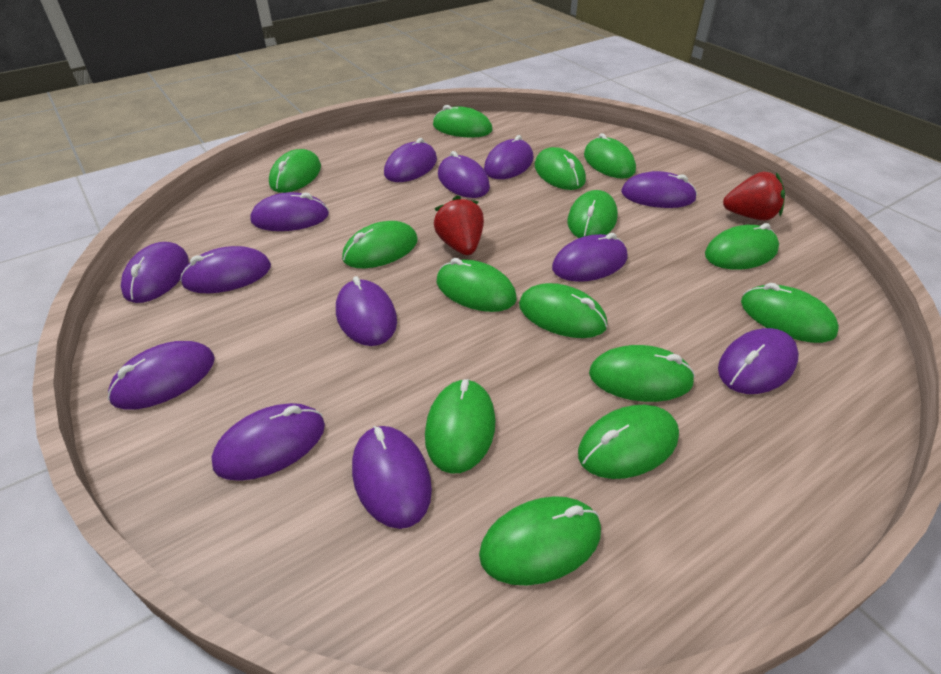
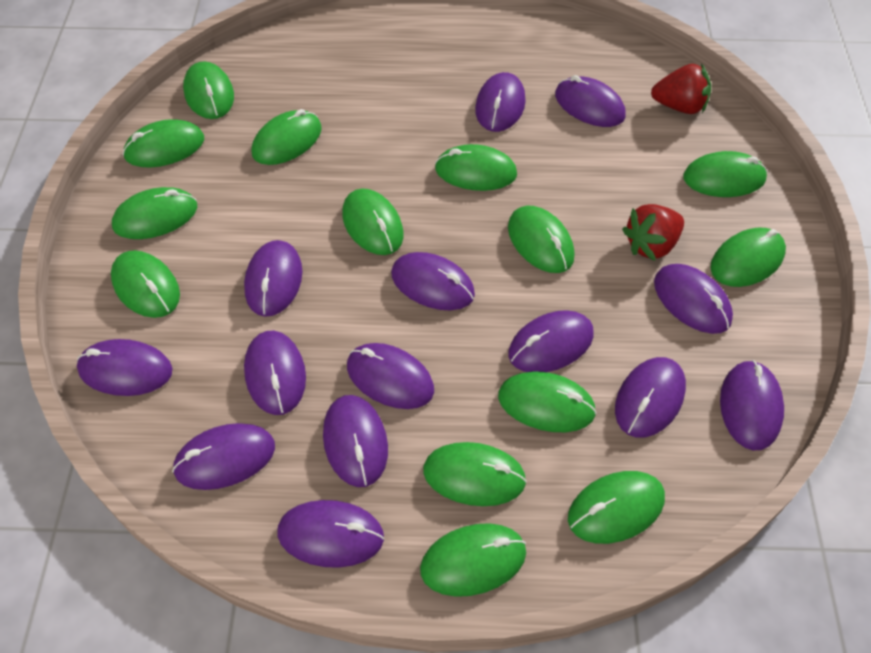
purple mouse: 13 -> 14

